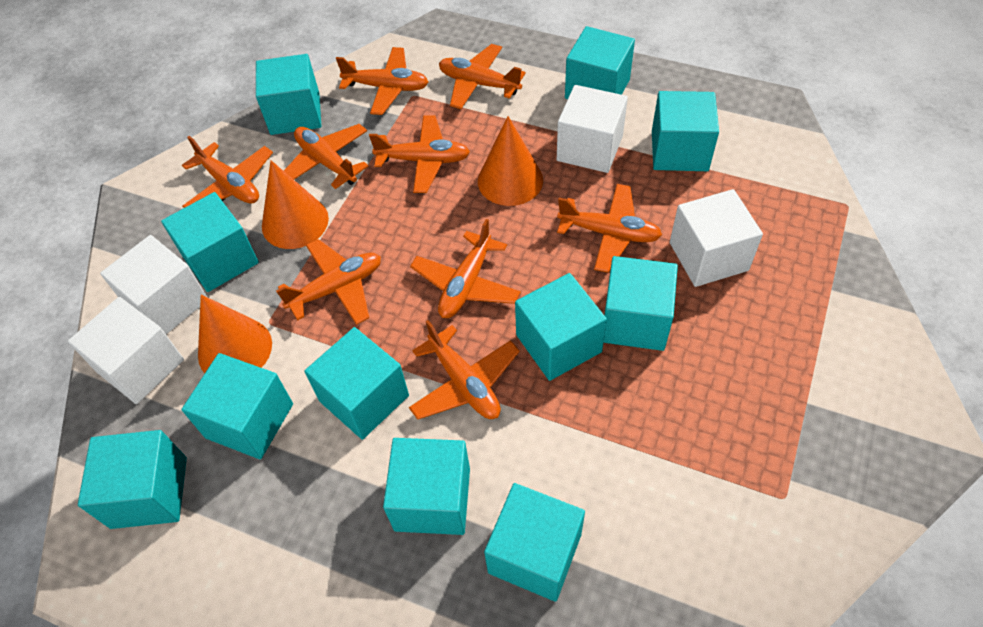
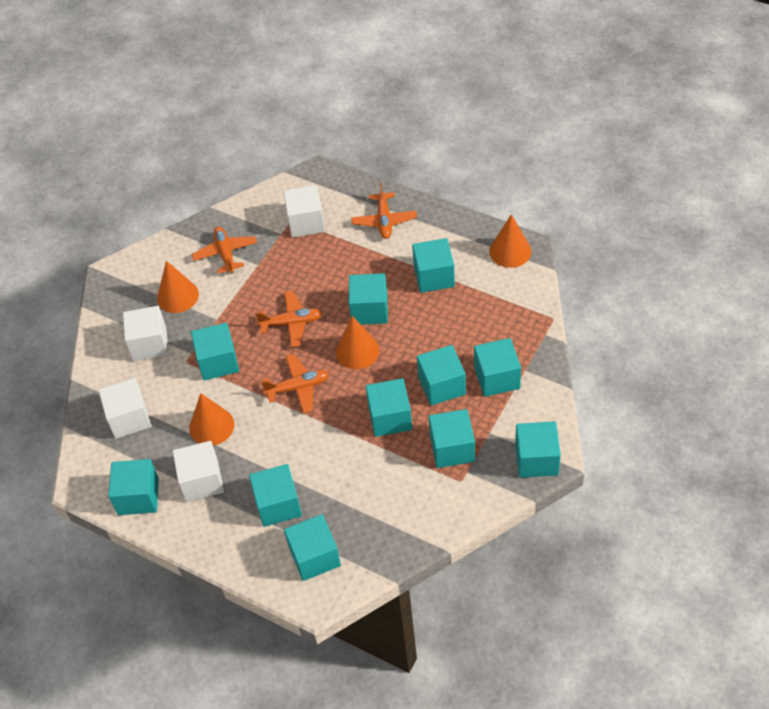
orange cone: 3 -> 4
orange plane: 9 -> 4

